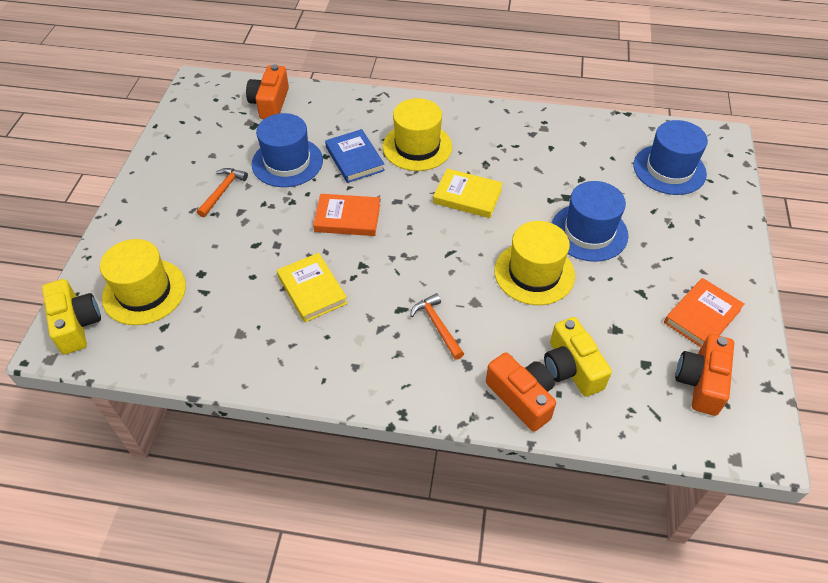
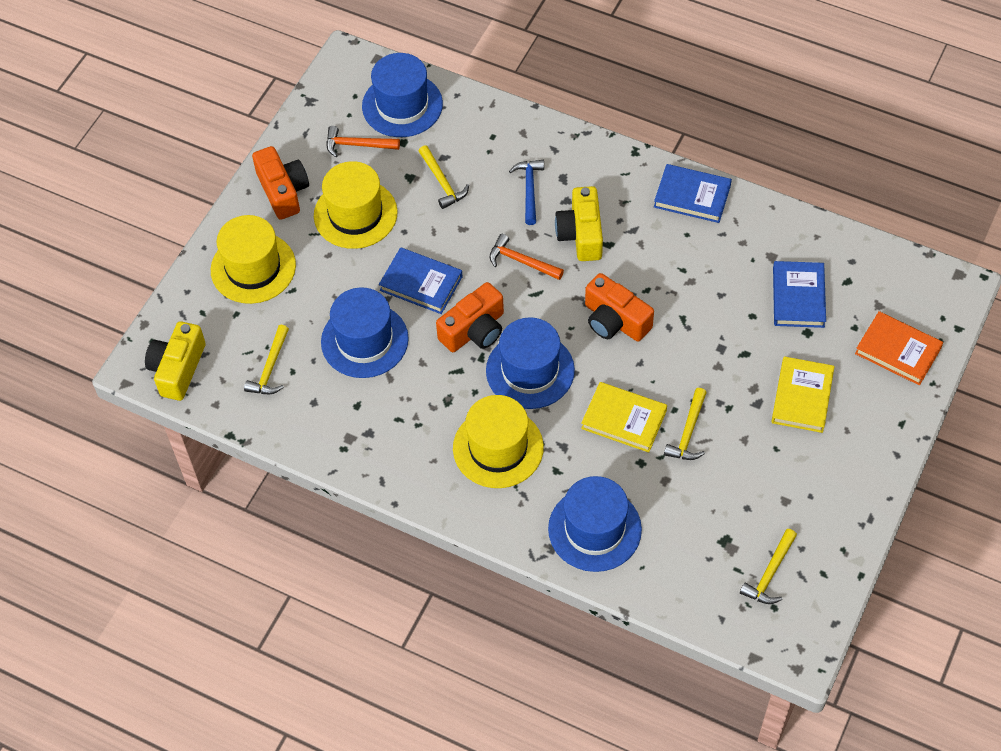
blue book: 1 -> 3
blue hammer: 0 -> 1
blue hat: 3 -> 4
orange book: 2 -> 1
yellow hammer: 0 -> 4

